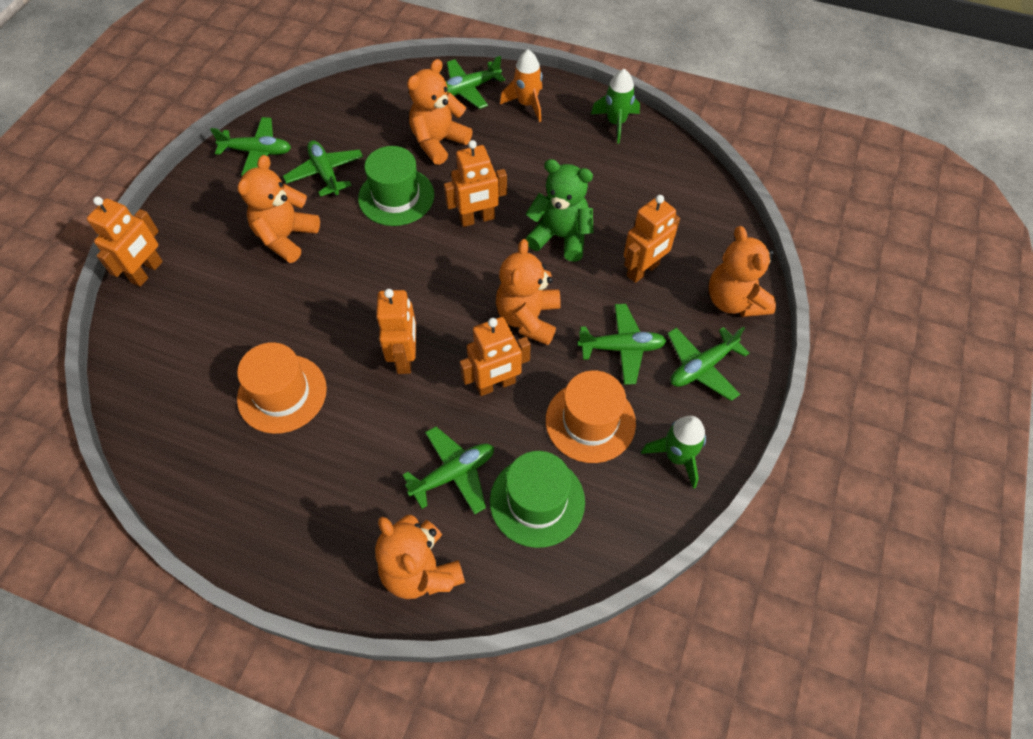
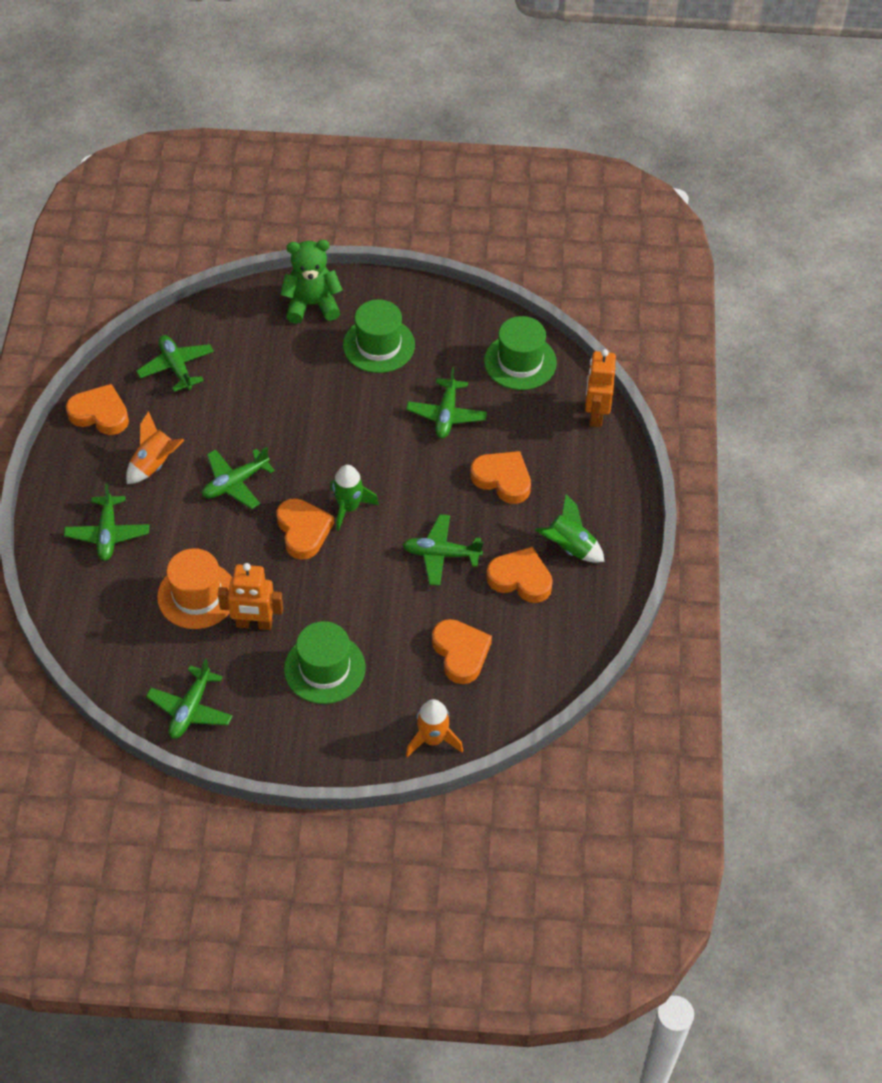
green hat: 2 -> 3
orange hat: 2 -> 1
orange heart: 0 -> 5
orange robot: 5 -> 2
orange rocket: 1 -> 2
orange teddy bear: 5 -> 0

